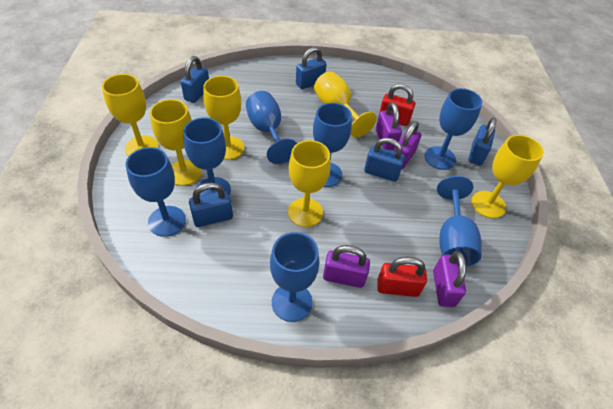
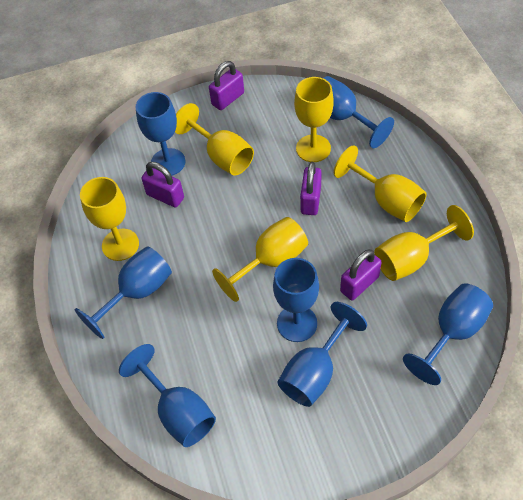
blue padlock: 5 -> 0
red padlock: 2 -> 0

